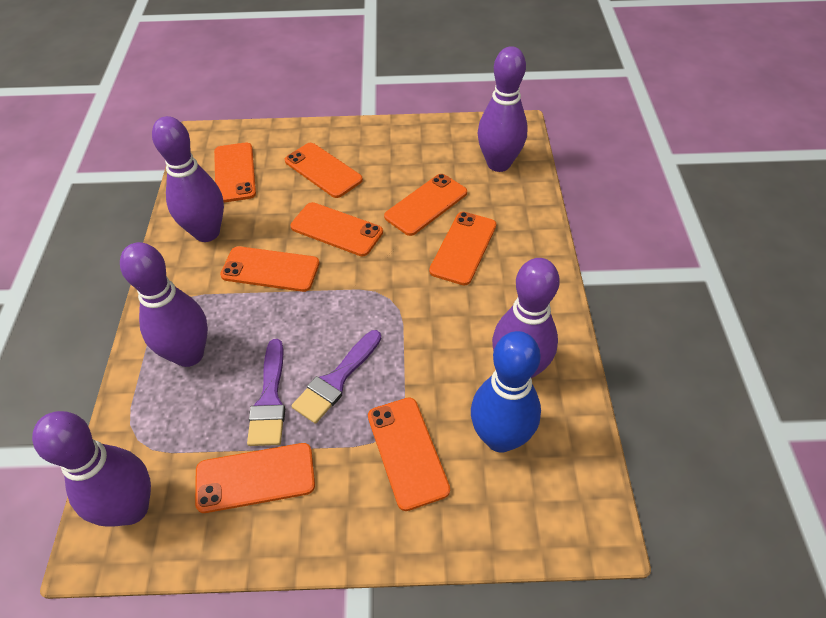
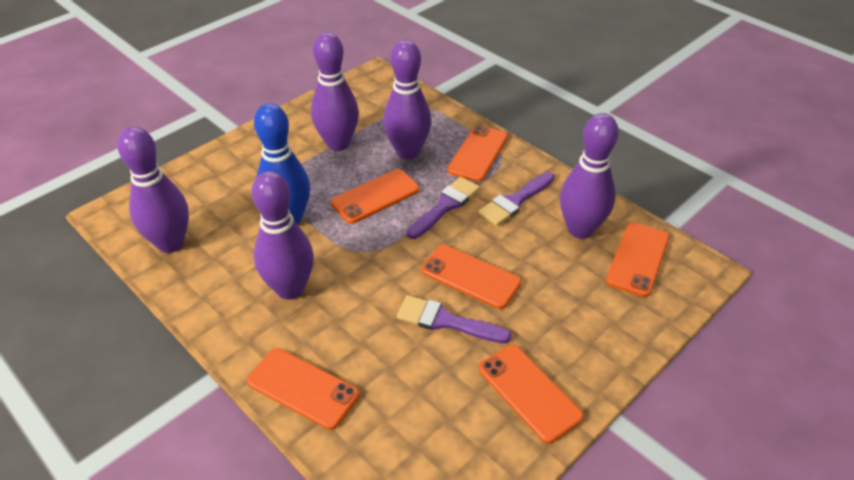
orange phone: 8 -> 6
purple brush: 2 -> 3

